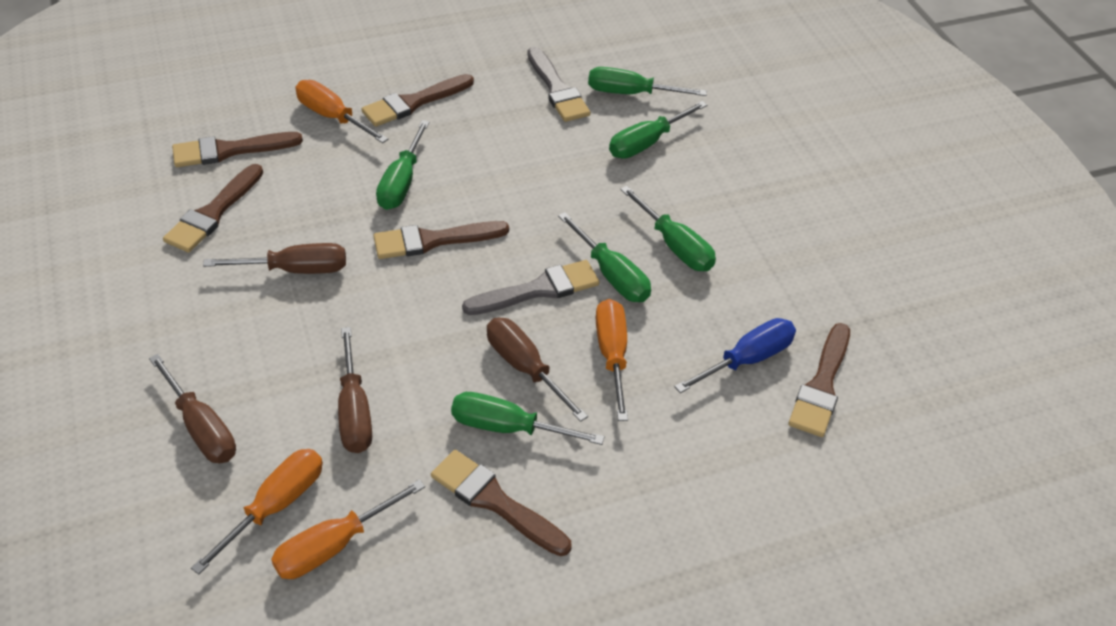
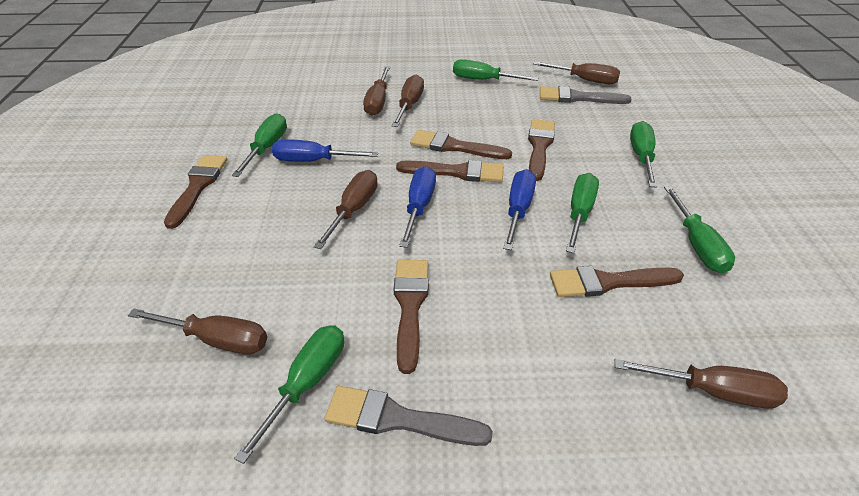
blue screwdriver: 1 -> 3
brown screwdriver: 4 -> 6
orange screwdriver: 4 -> 0

